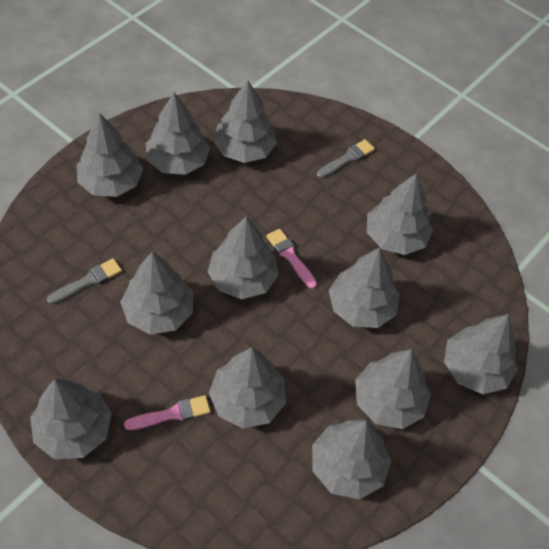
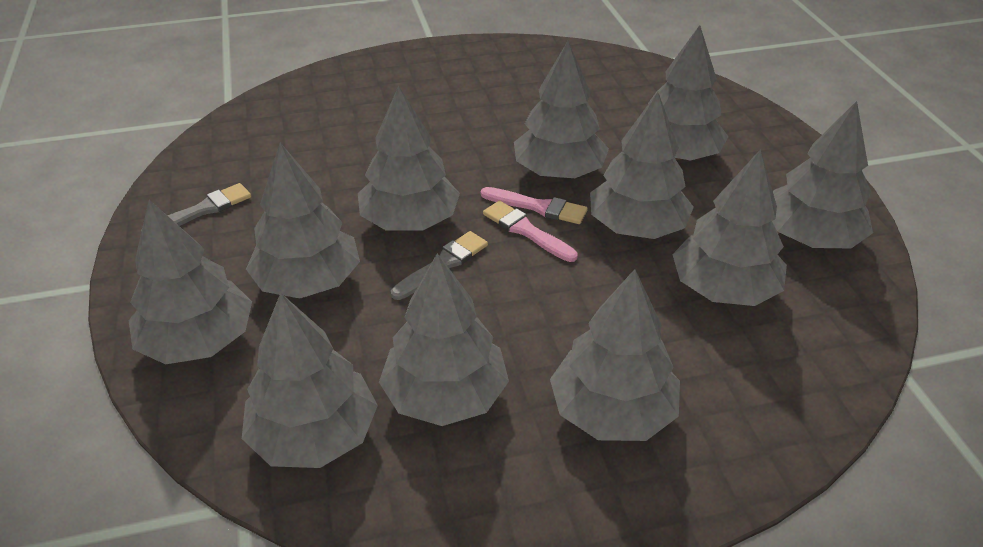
grey tree: 12 -> 11

